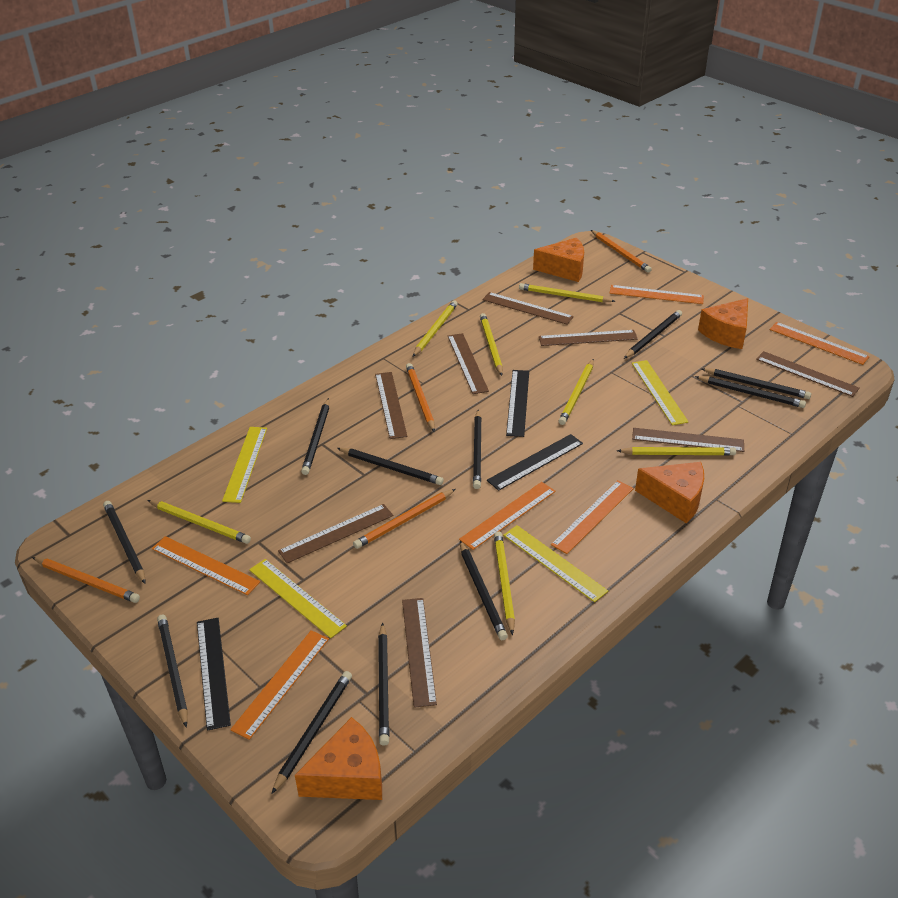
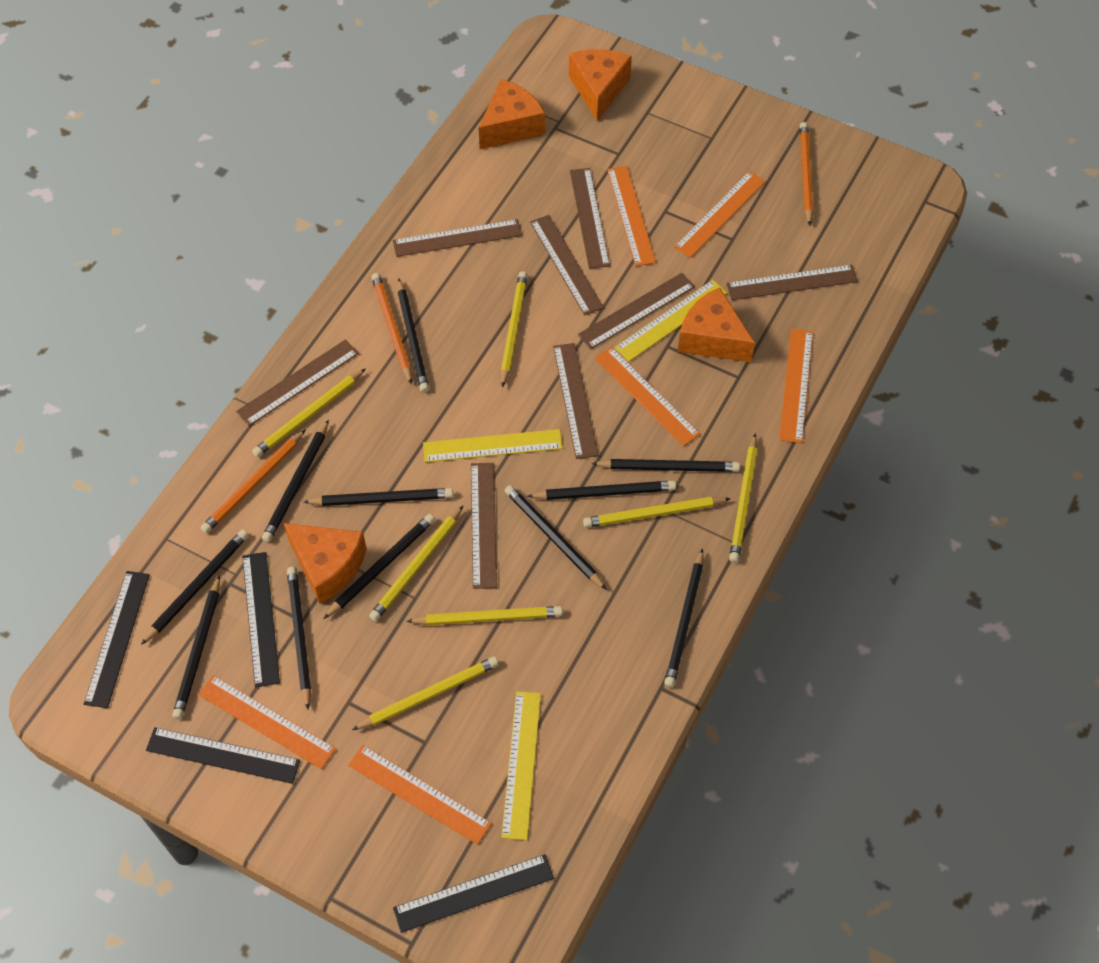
black ruler: 3 -> 4
orange pencil: 4 -> 3
yellow ruler: 4 -> 3

